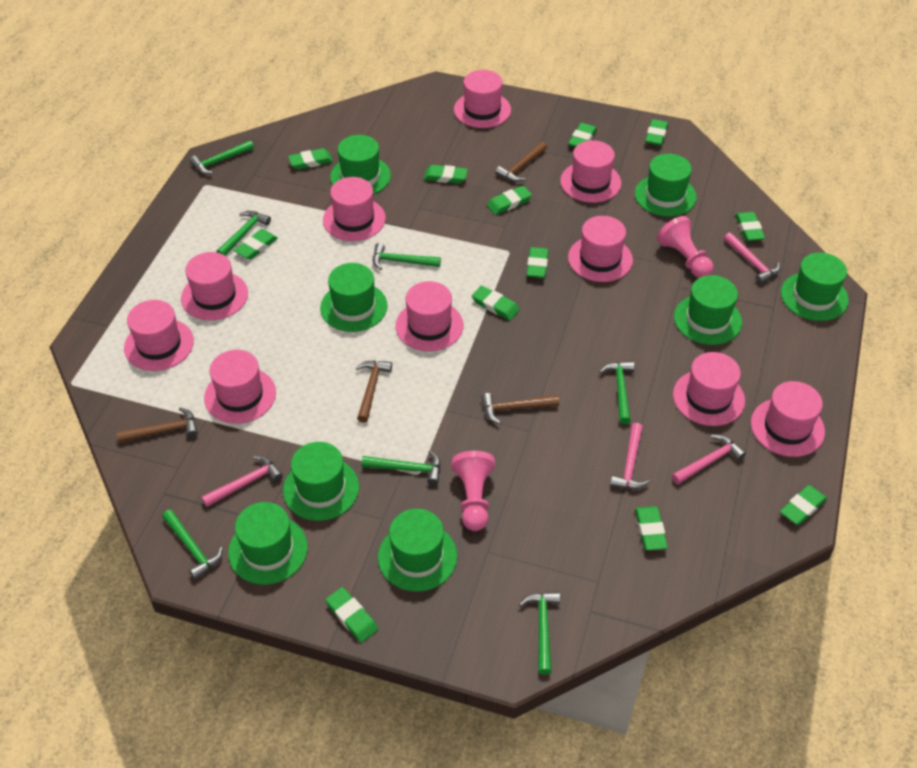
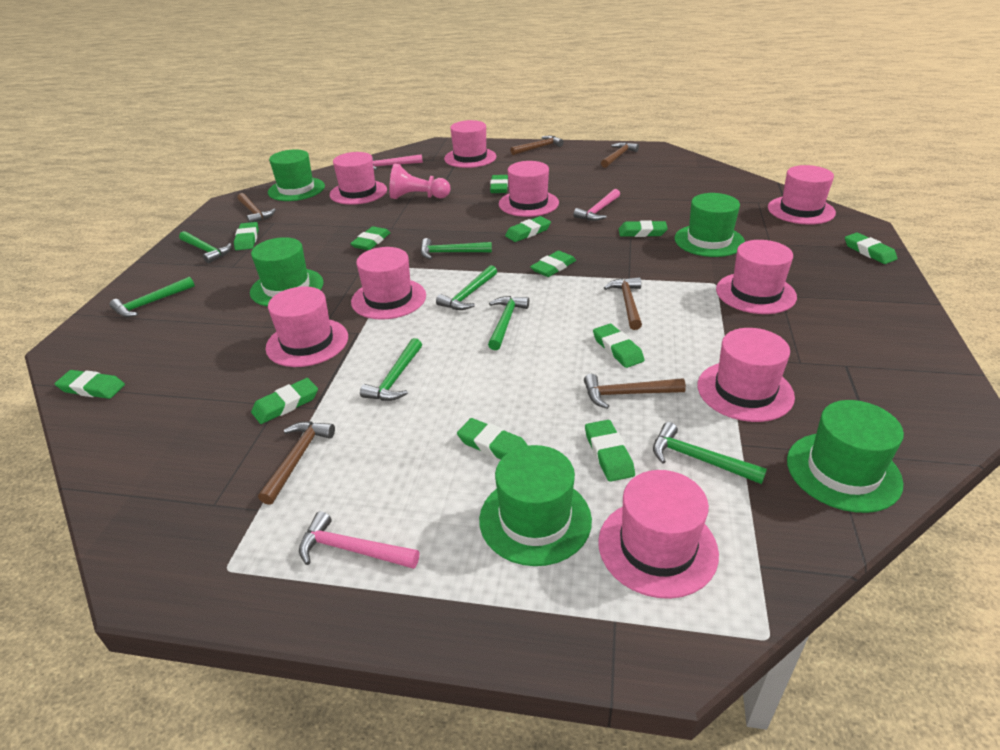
brown hammer: 4 -> 6
green hat: 8 -> 5
pink hammer: 4 -> 3
pink hat: 10 -> 9
pink pawn: 2 -> 1

